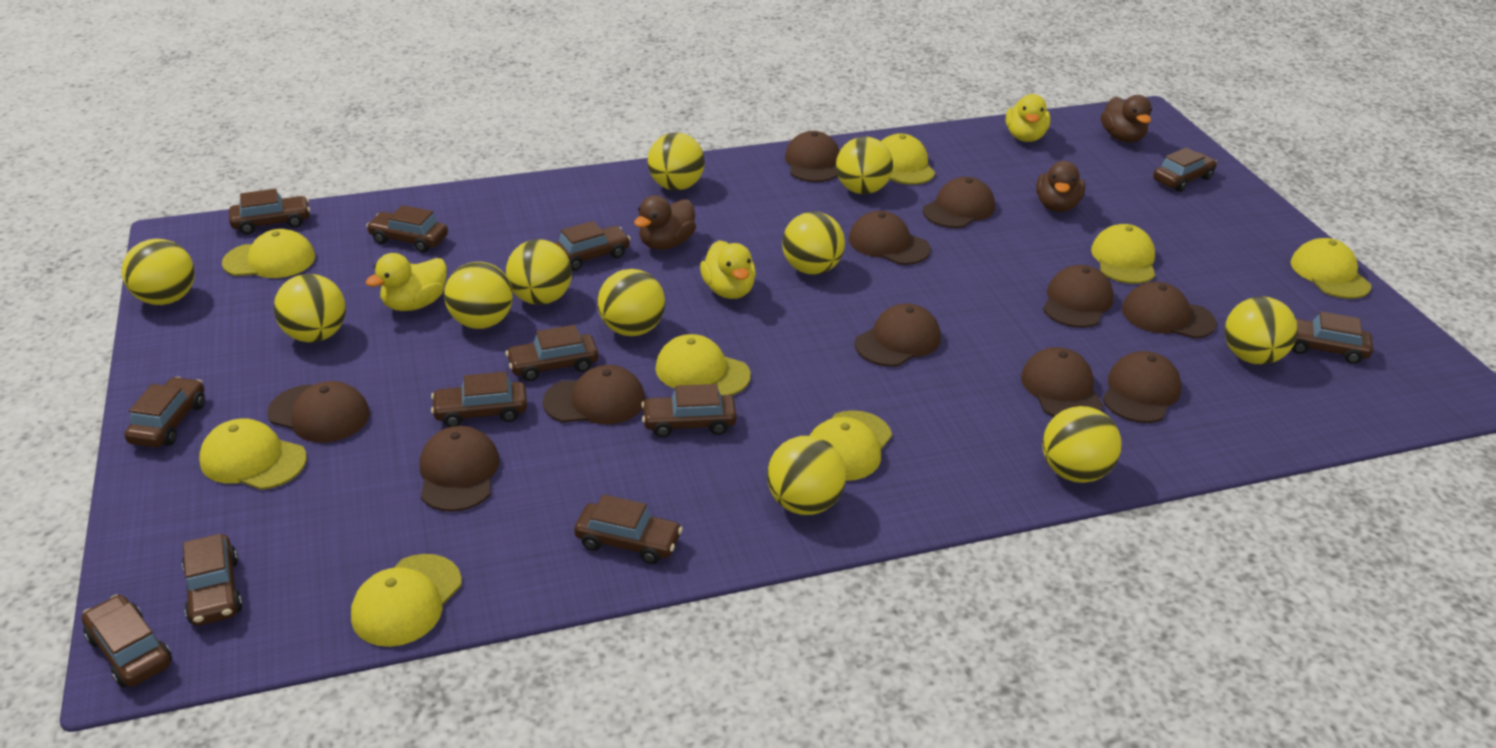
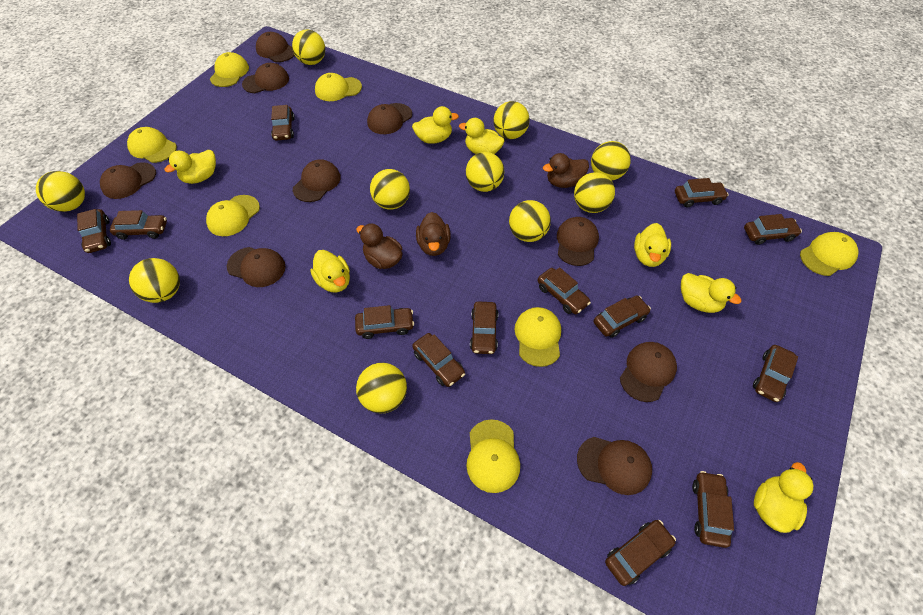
brown cap: 11 -> 9
brown car: 12 -> 13
yellow ball: 11 -> 10
yellow cap: 8 -> 7
yellow duck: 3 -> 7

